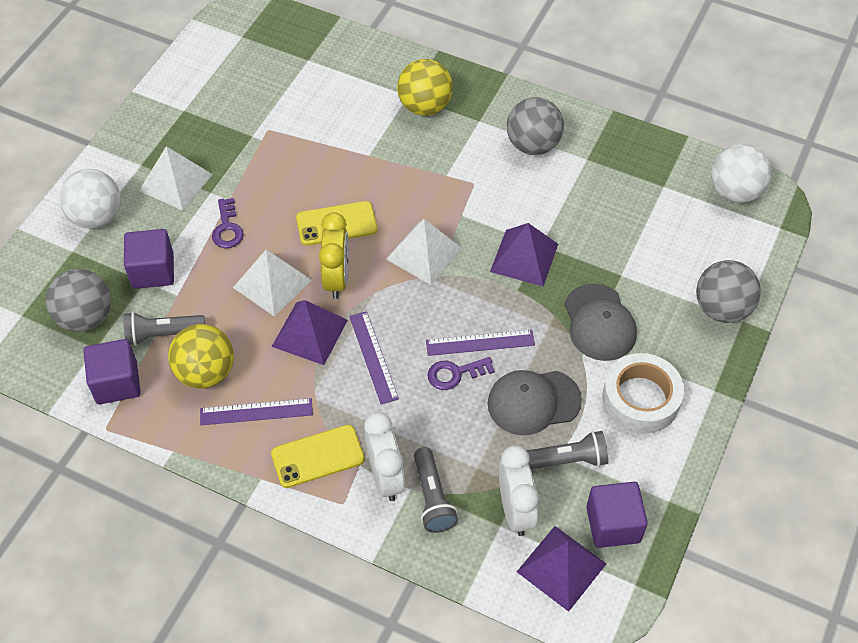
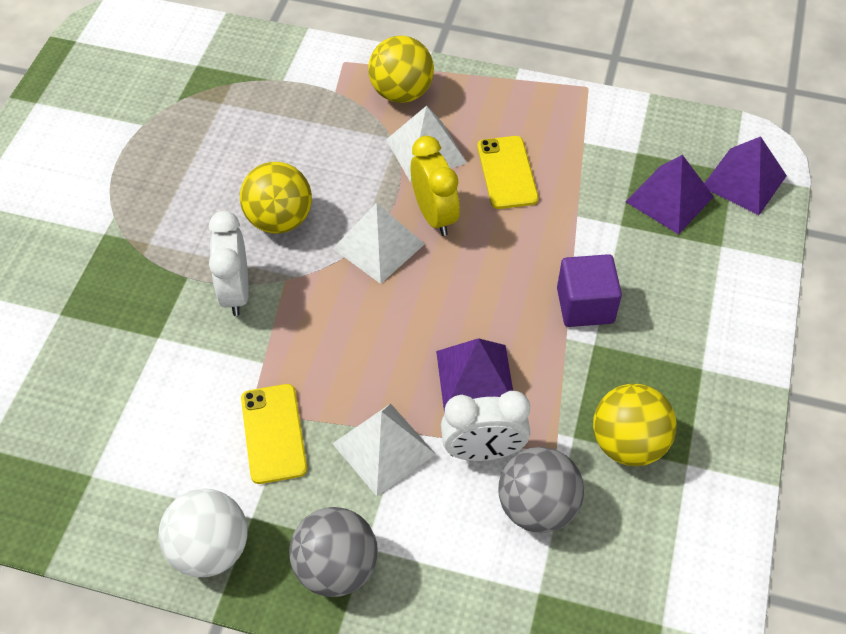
grey ball: 3 -> 2
grey cap: 2 -> 0
grey flashlight: 3 -> 0
purple cube: 3 -> 1
purple key: 2 -> 0
purple ruler: 3 -> 0
white ball: 2 -> 1
white tape: 1 -> 0
yellow ball: 2 -> 3

